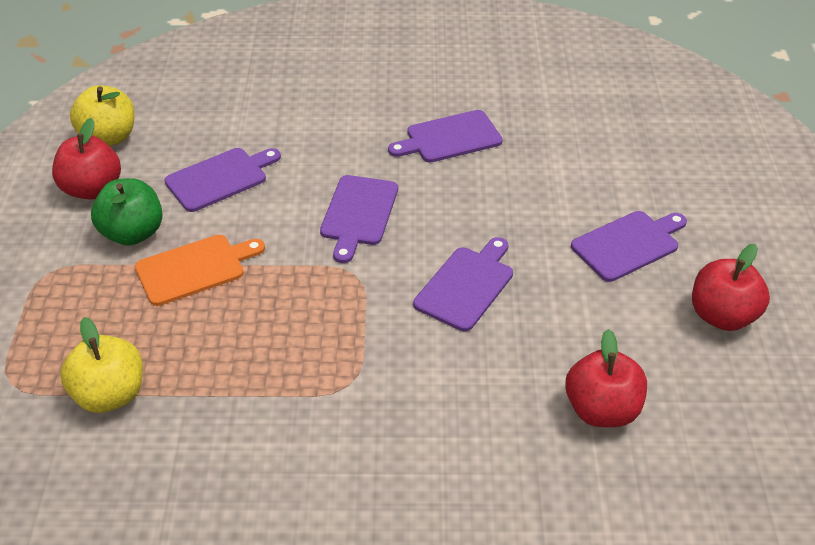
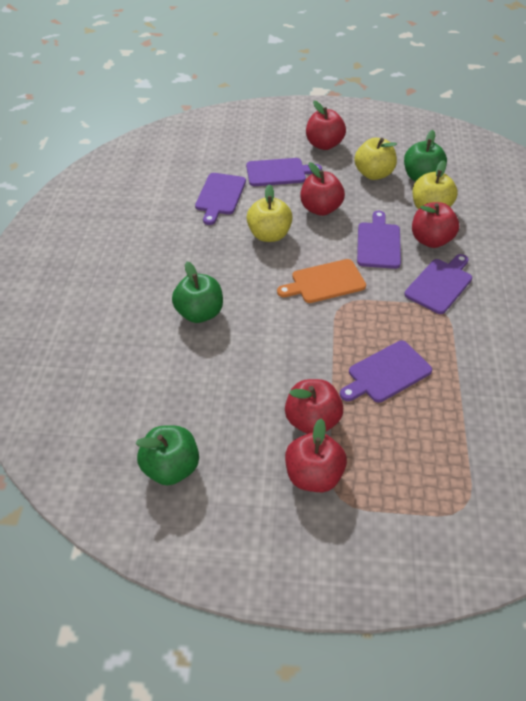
green apple: 1 -> 3
red apple: 3 -> 5
yellow apple: 2 -> 3

